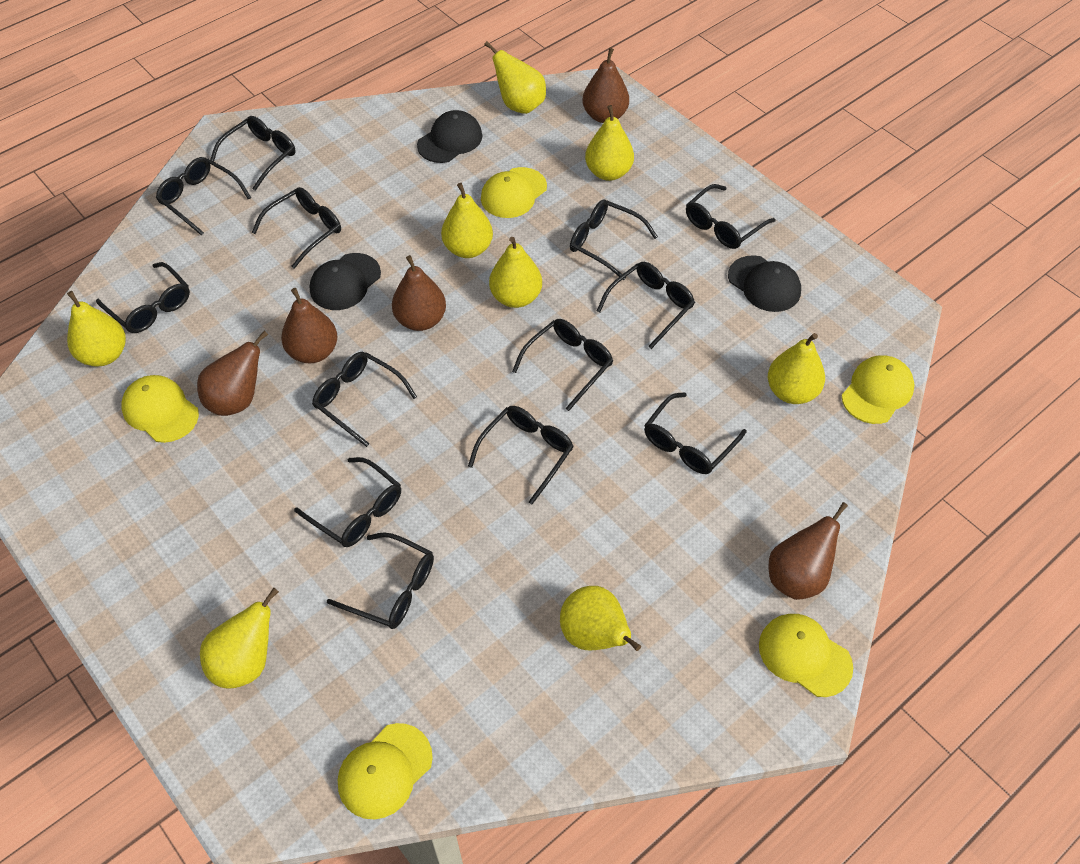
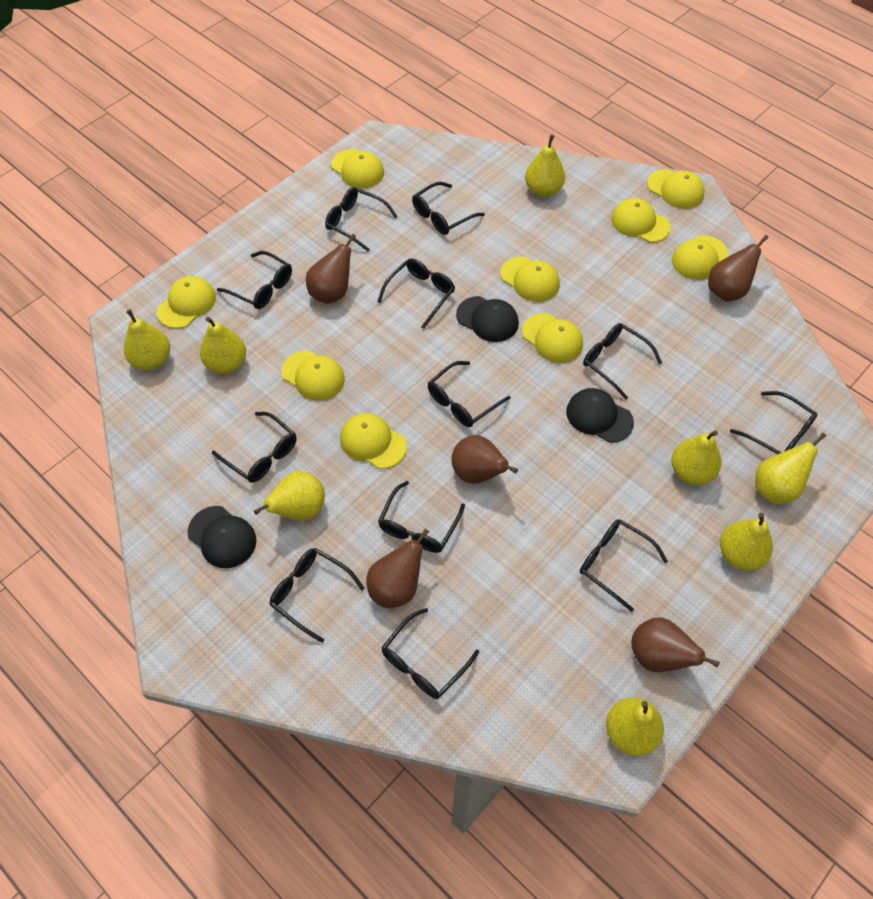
black glasses: 13 -> 12
yellow cap: 5 -> 9

